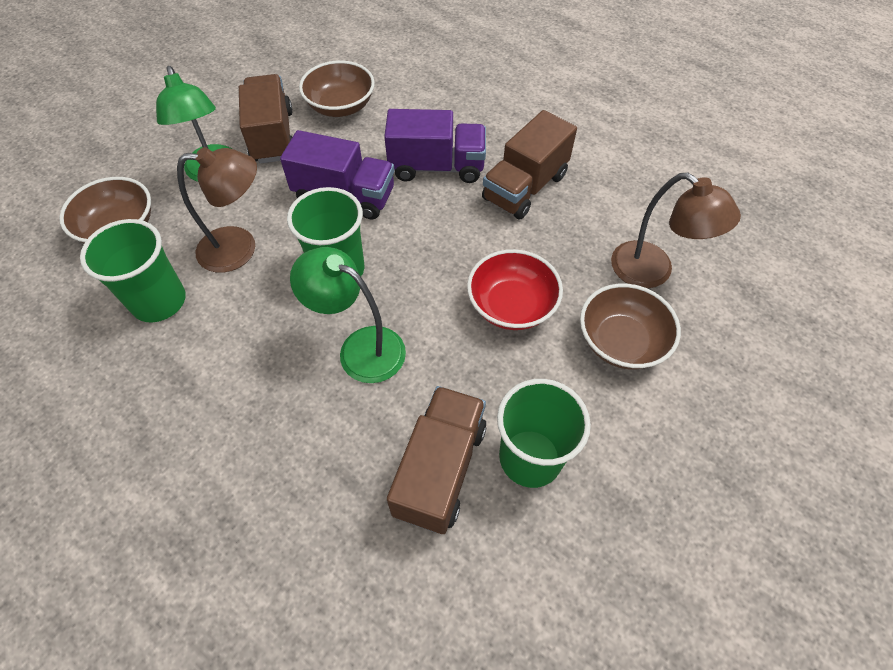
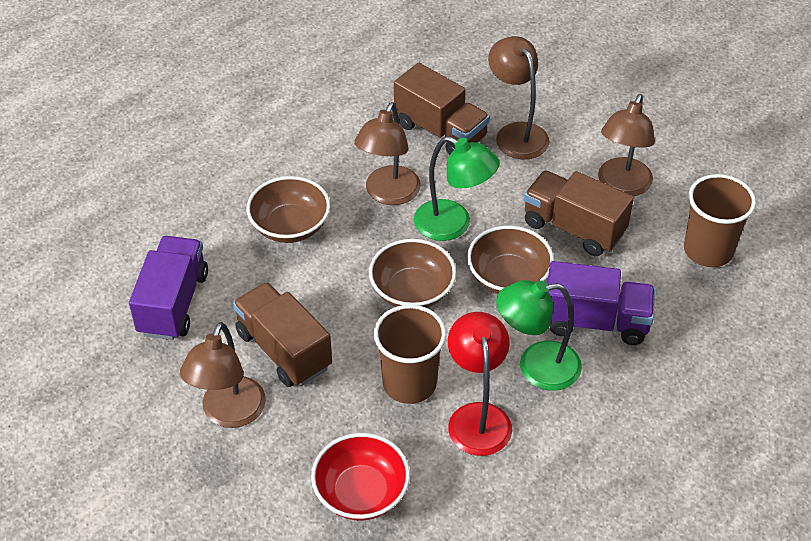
brown cup: 0 -> 2
brown lamp: 2 -> 4
green cup: 3 -> 0
red lamp: 0 -> 1

